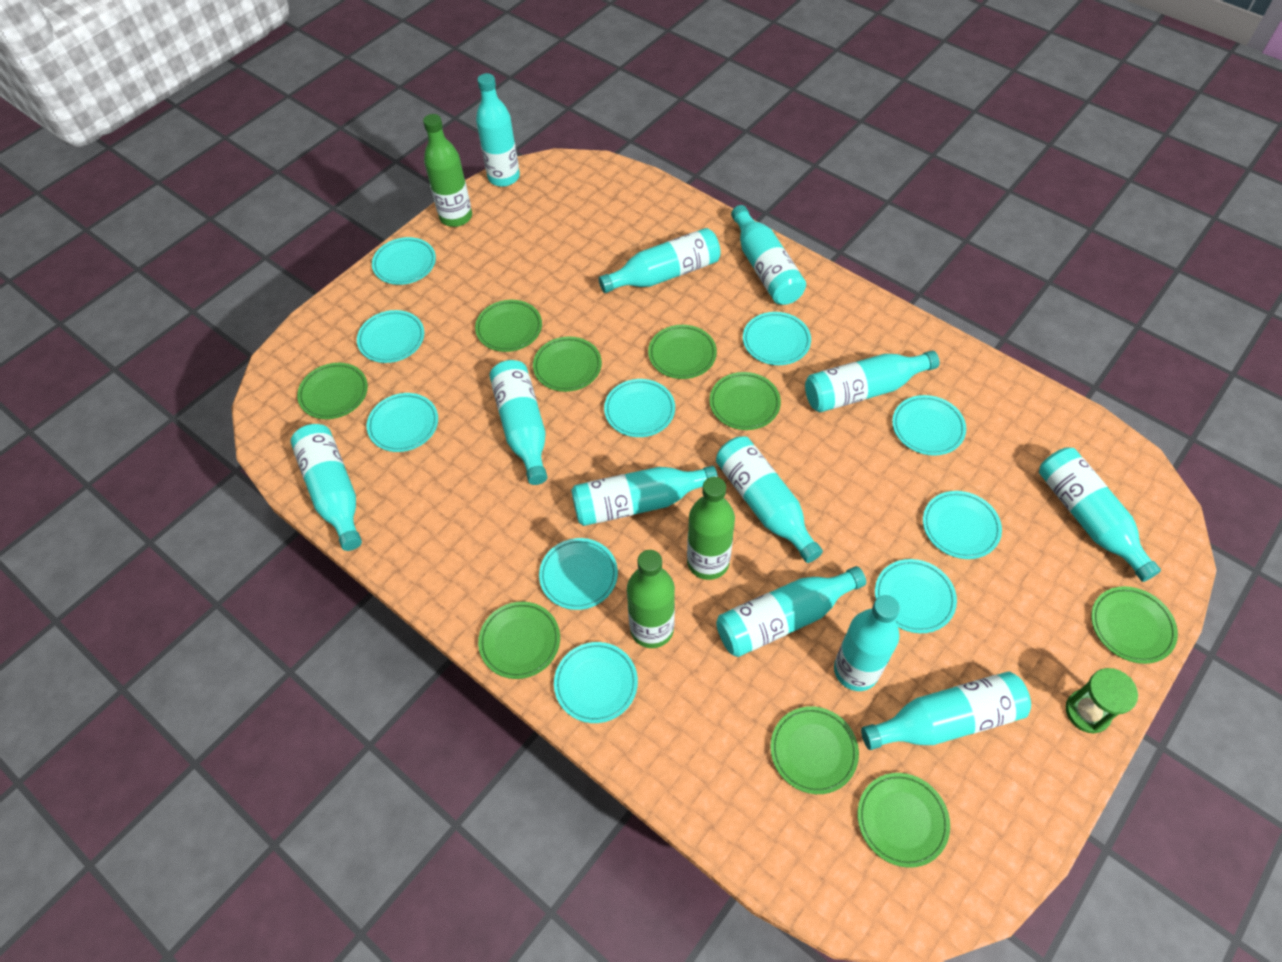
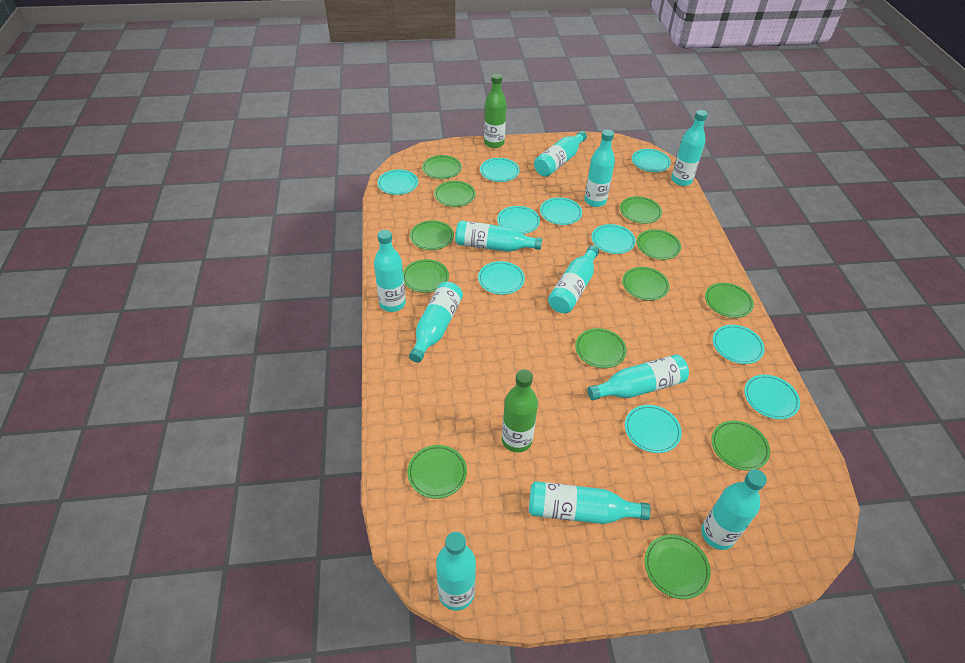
green bottle: 3 -> 2
green hourglass: 1 -> 0
green plate: 9 -> 12
turquoise bottle: 12 -> 11

